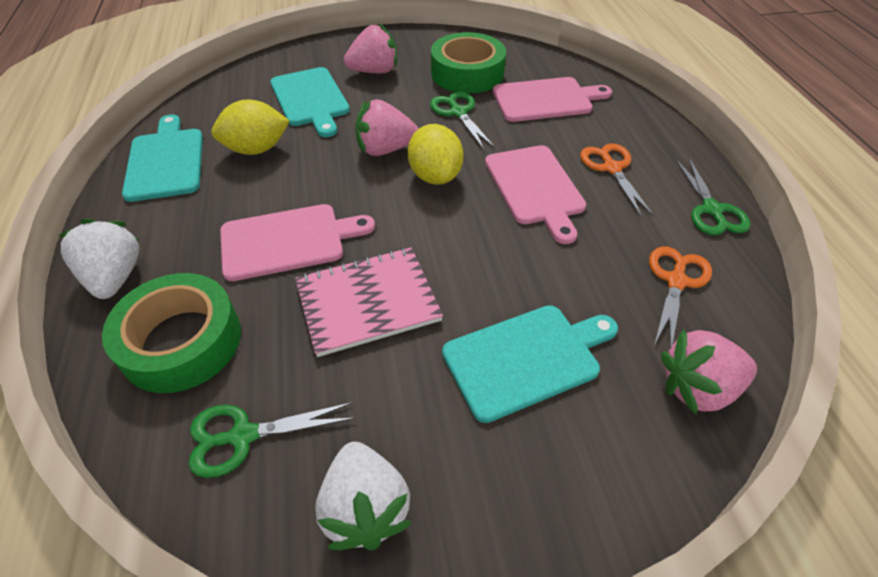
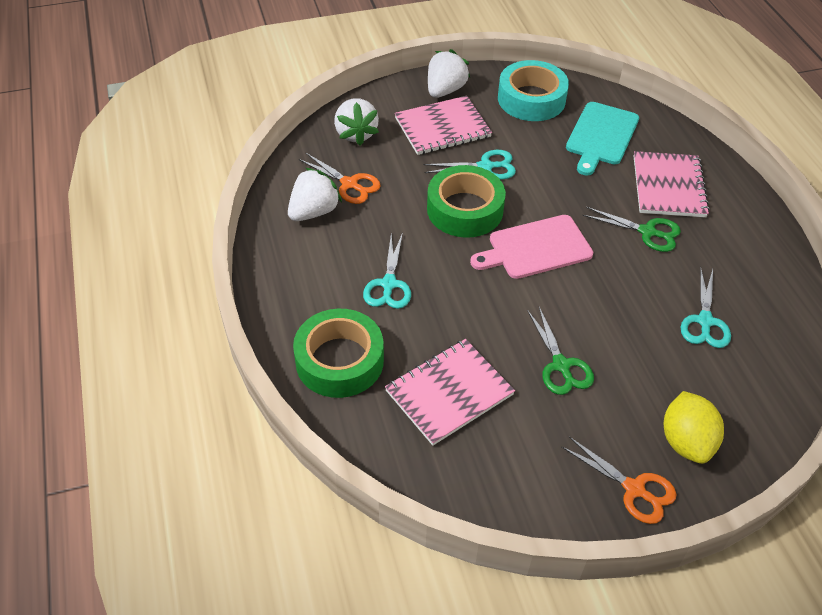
green scissors: 3 -> 2
pink cutting board: 3 -> 1
pink notebook: 1 -> 3
pink strawberry: 3 -> 0
turquoise cutting board: 3 -> 1
turquoise scissors: 0 -> 3
turquoise tape: 0 -> 1
white strawberry: 2 -> 3
yellow lemon: 2 -> 1

